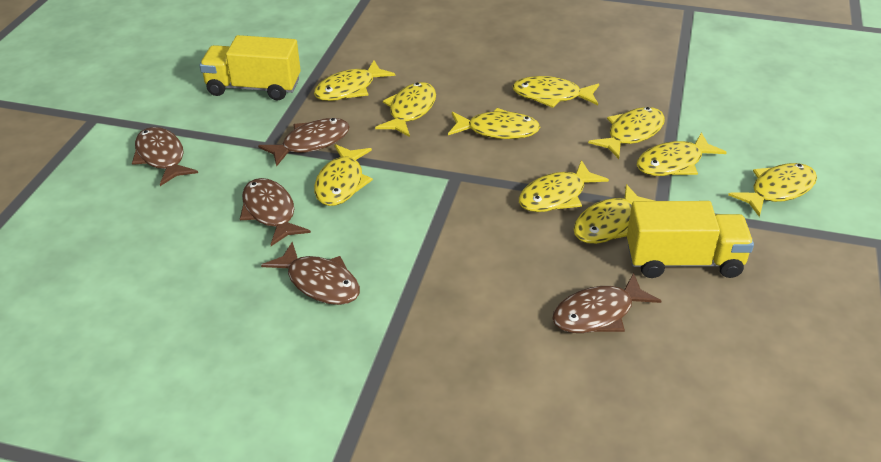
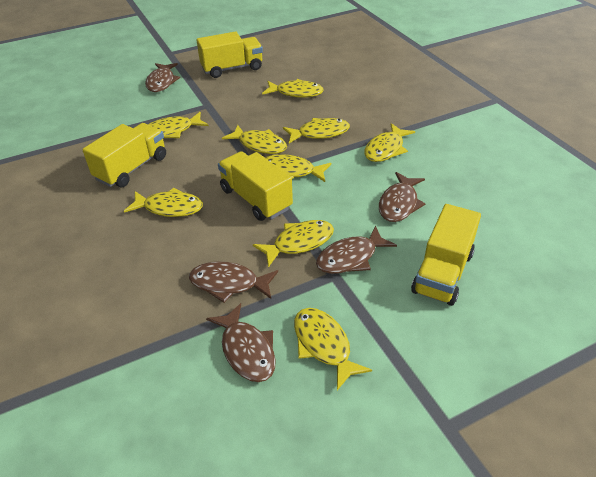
yellow fish: 10 -> 9
yellow truck: 2 -> 4

